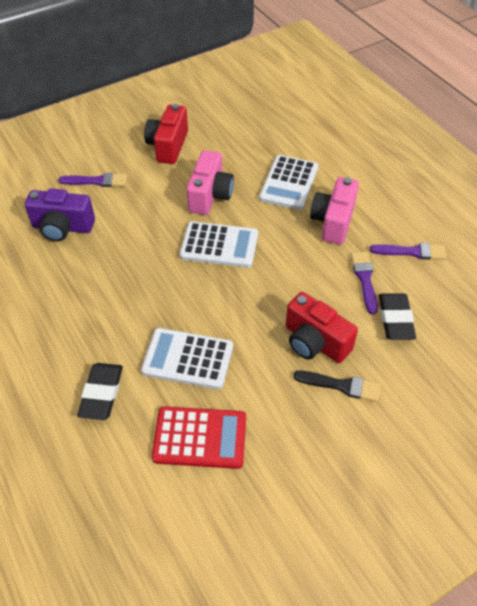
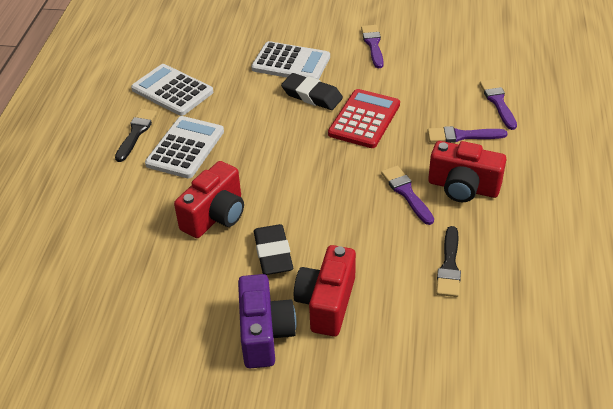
black brush: 1 -> 2
pink camera: 2 -> 0
purple brush: 3 -> 4
red camera: 2 -> 3

